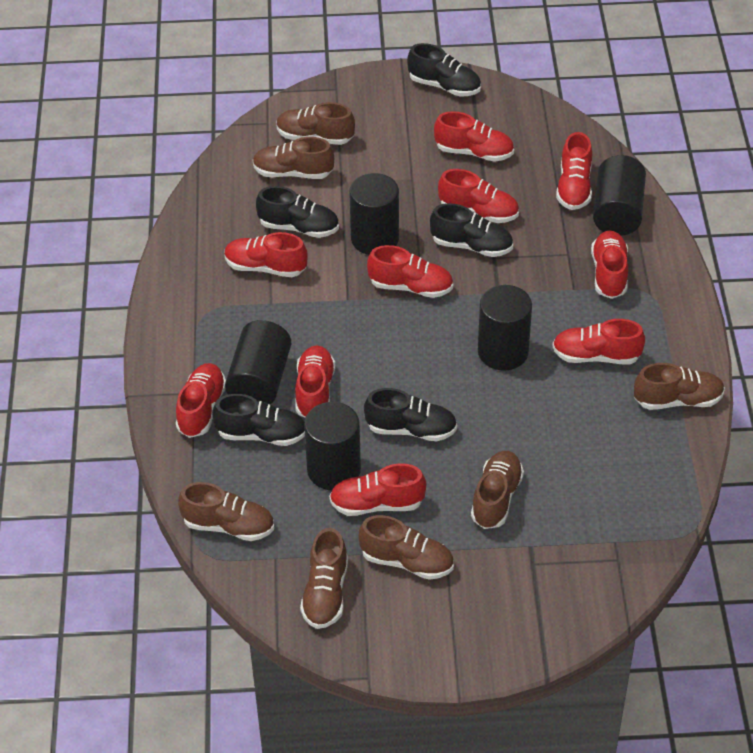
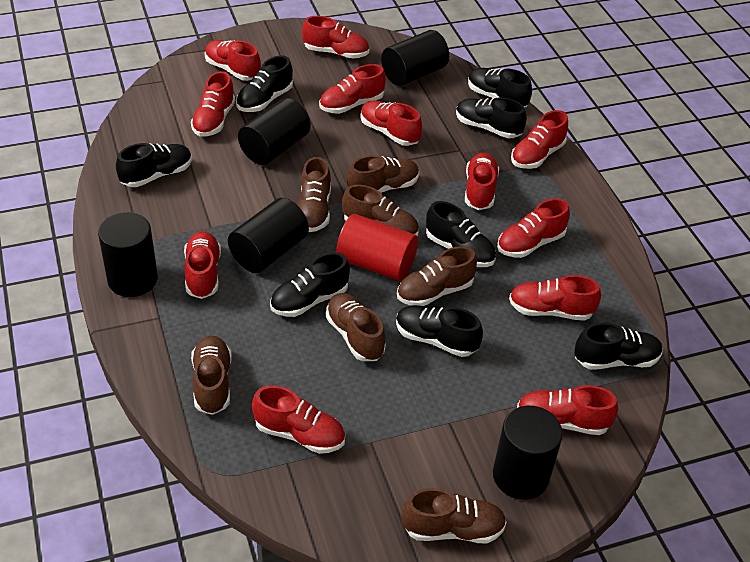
black shoe: 5 -> 8
red cylinder: 0 -> 1
red shoe: 10 -> 12

